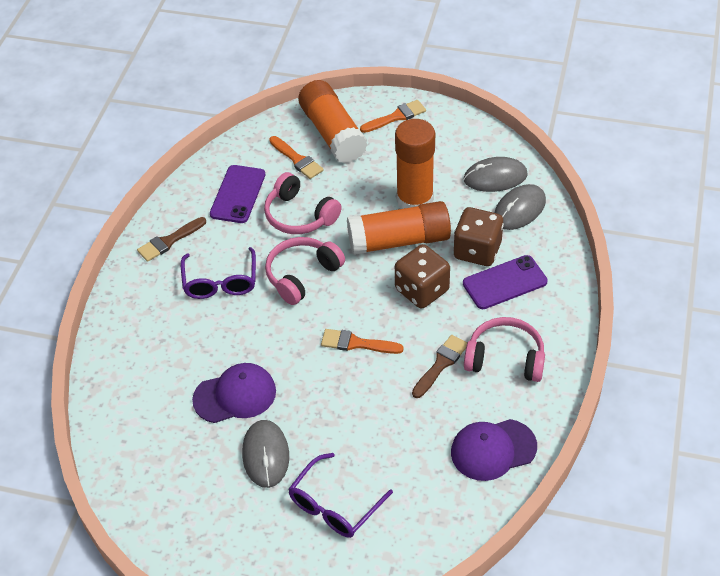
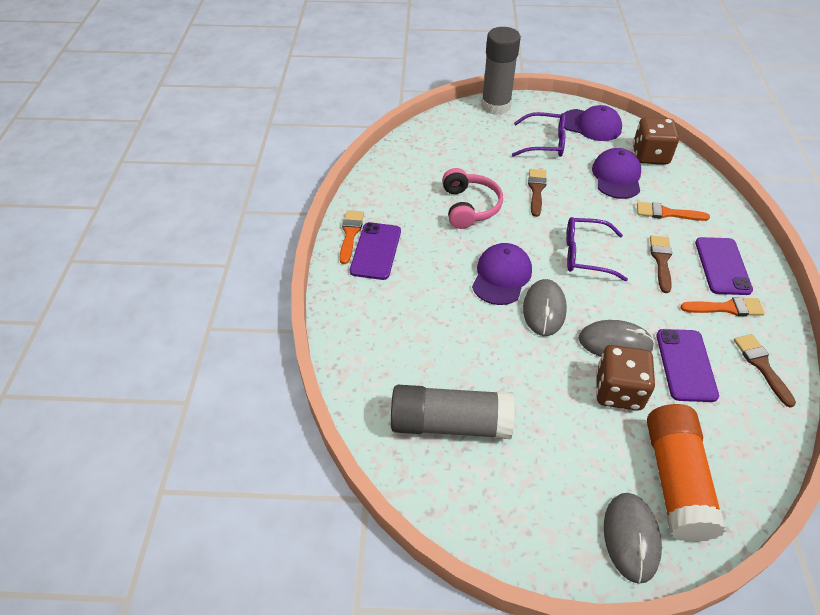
brown brush: 2 -> 3
grey glue stick: 0 -> 2
orange glue stick: 3 -> 1
pink headphones: 3 -> 1
purple cap: 2 -> 3
purple phone: 2 -> 3

